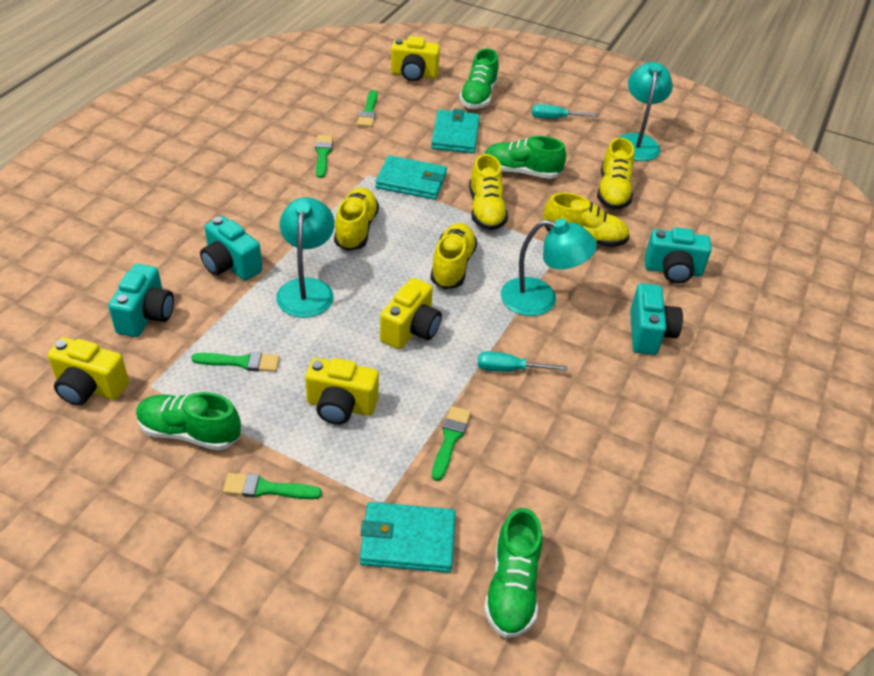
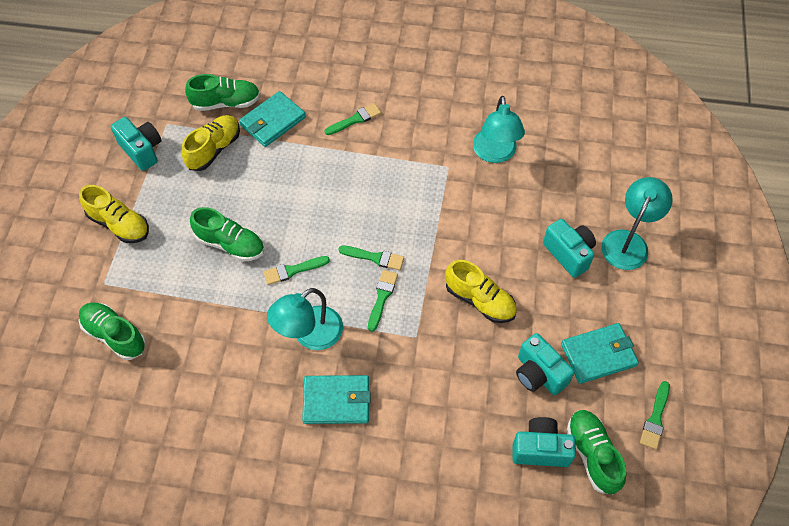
turquoise screwdriver: 2 -> 0
yellow camera: 4 -> 0
yellow shoe: 5 -> 3

